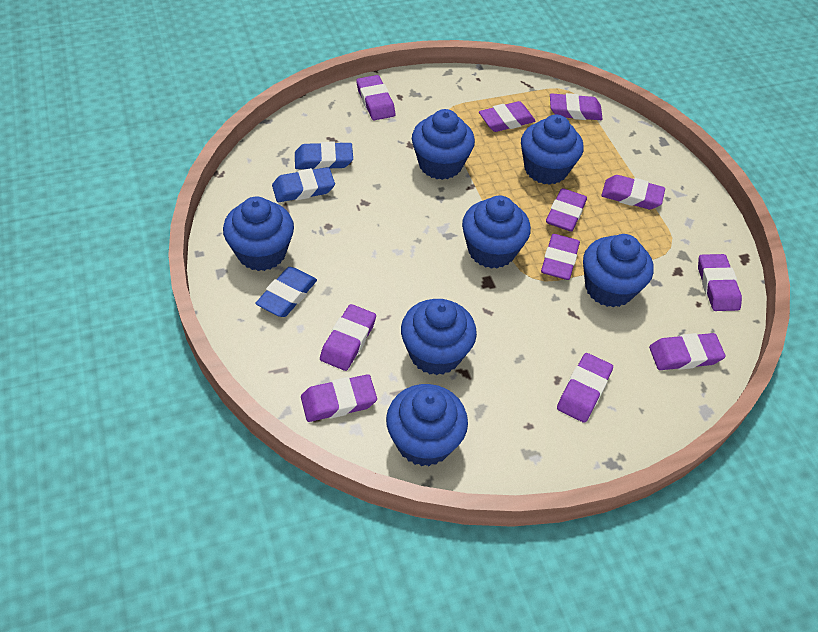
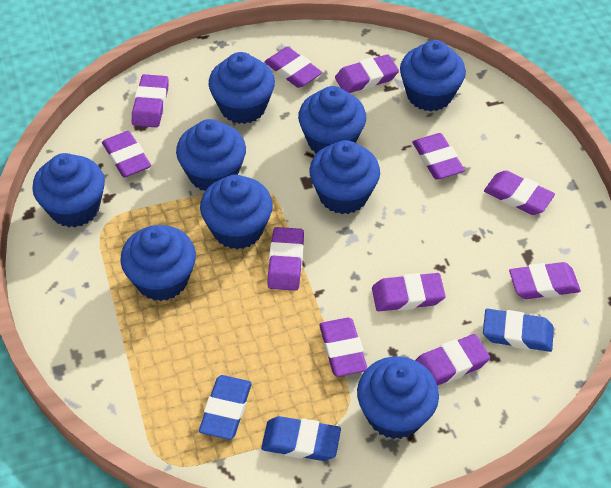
blue cupcake: 7 -> 9

